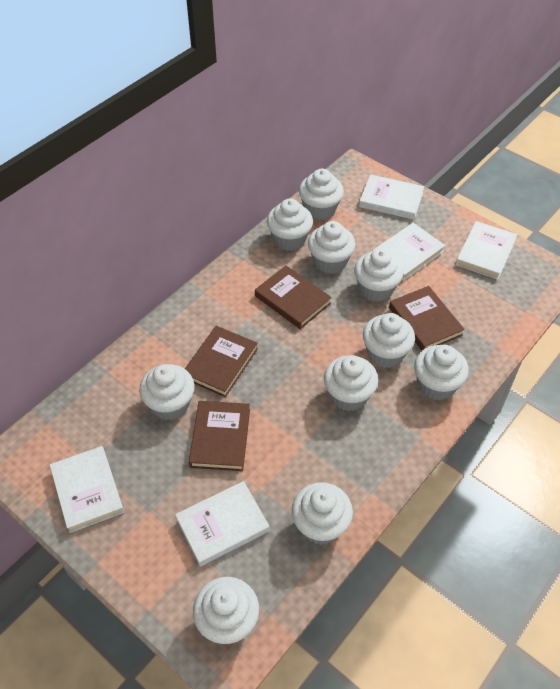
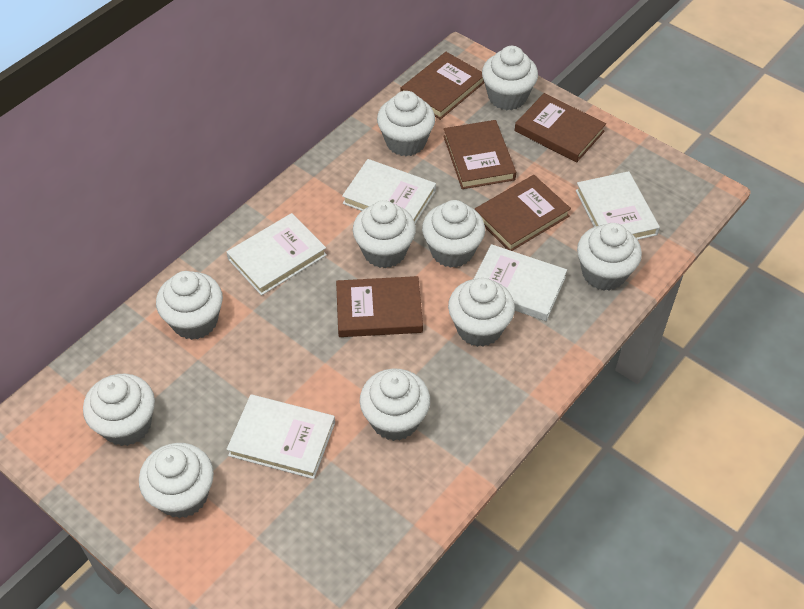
brown book: 4 -> 5

